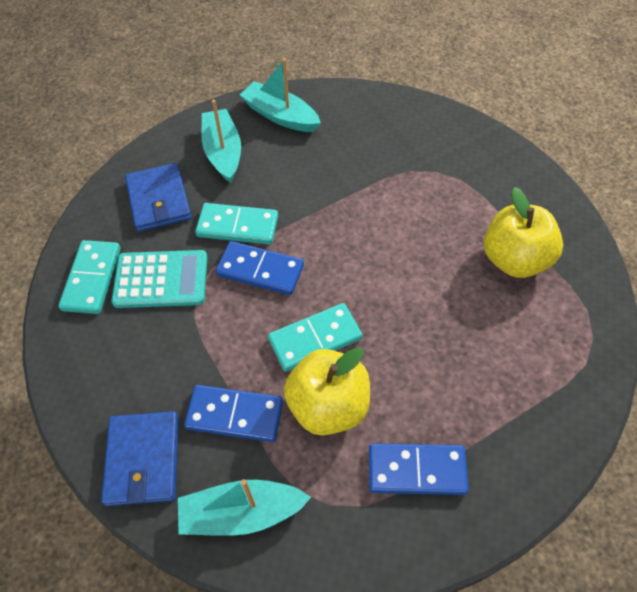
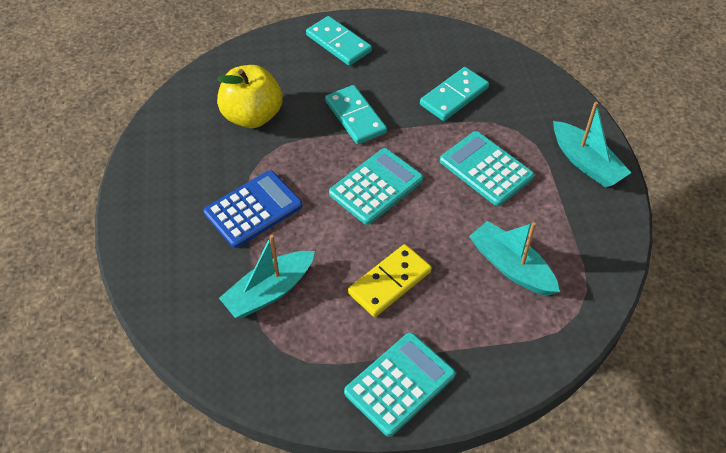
blue calculator: 0 -> 1
blue domino: 3 -> 0
blue wallet: 2 -> 0
turquoise calculator: 1 -> 3
yellow apple: 2 -> 1
yellow domino: 0 -> 1

